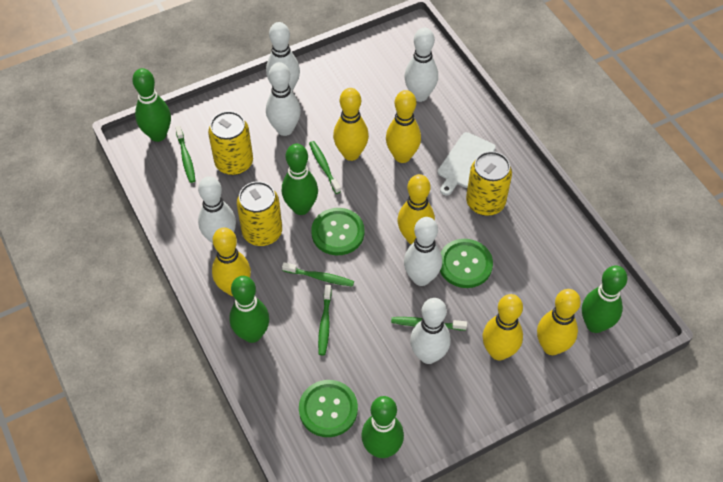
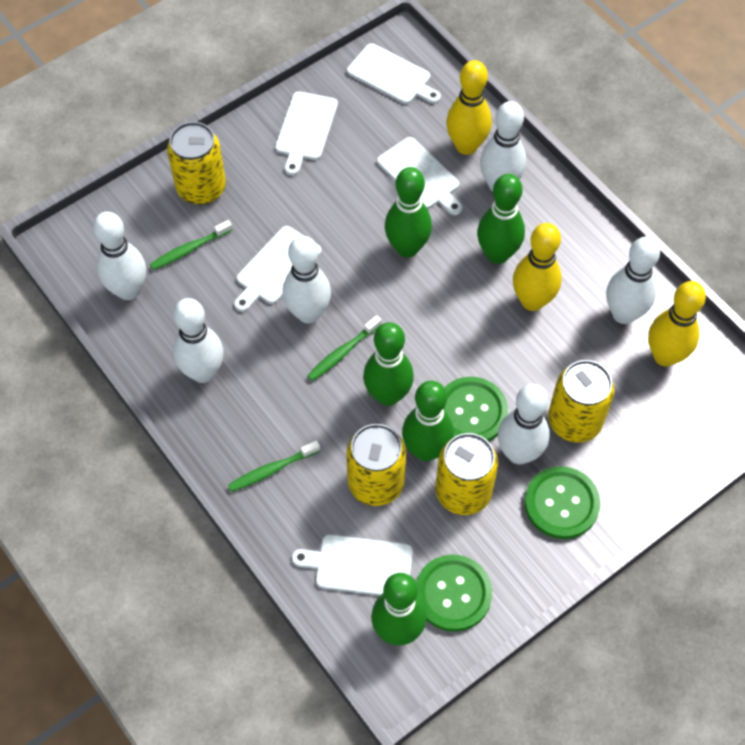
green toothbrush: 5 -> 3
white cutting board: 1 -> 5
yellow bowling pin: 6 -> 3
yellow can: 3 -> 4

